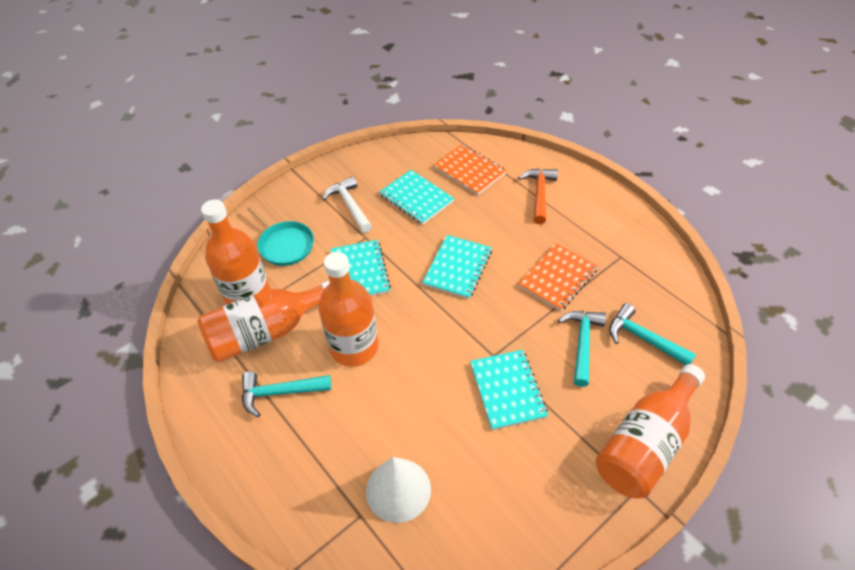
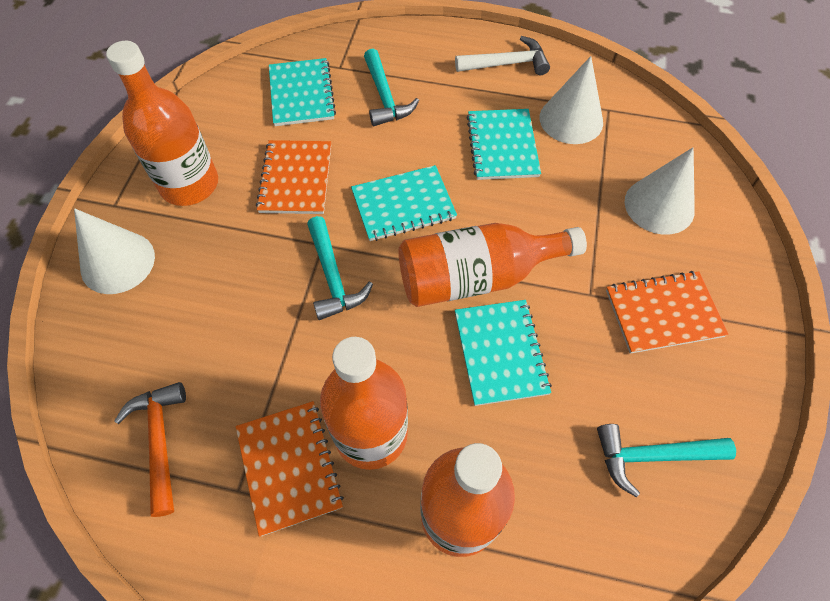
orange notebook: 2 -> 3
turquoise pan: 1 -> 0
white cone: 1 -> 3

